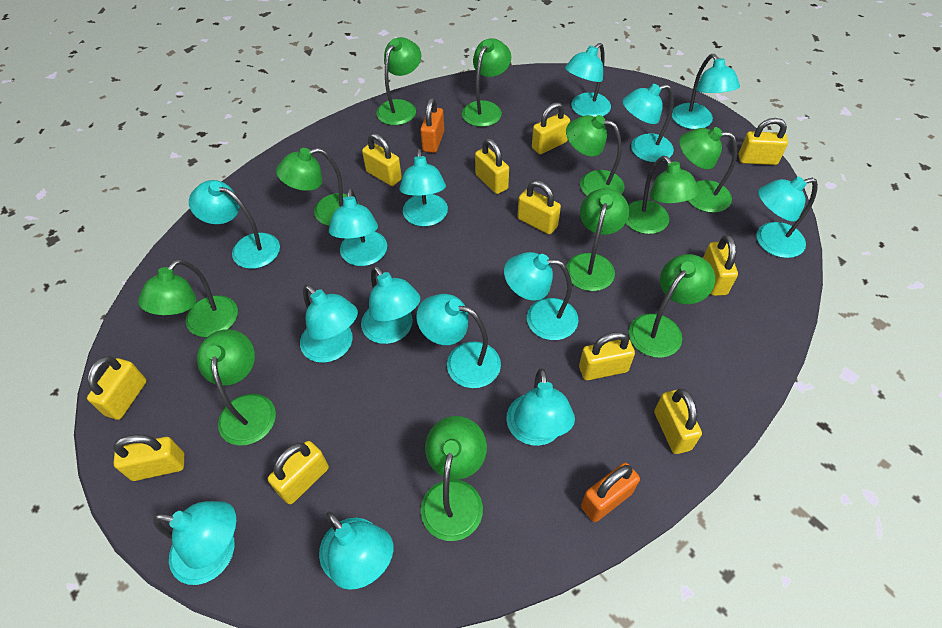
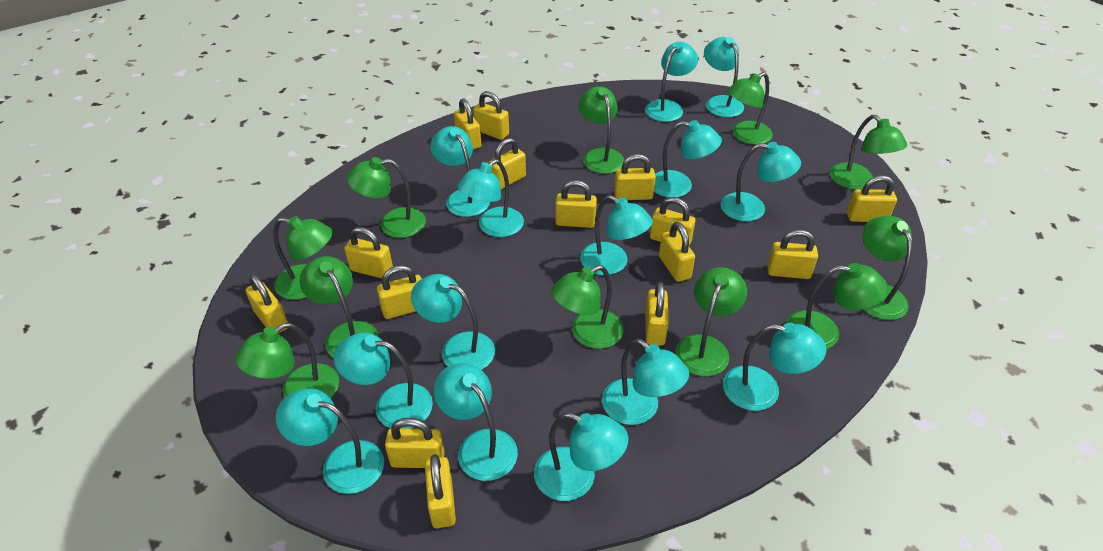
orange padlock: 2 -> 0
yellow padlock: 11 -> 15

